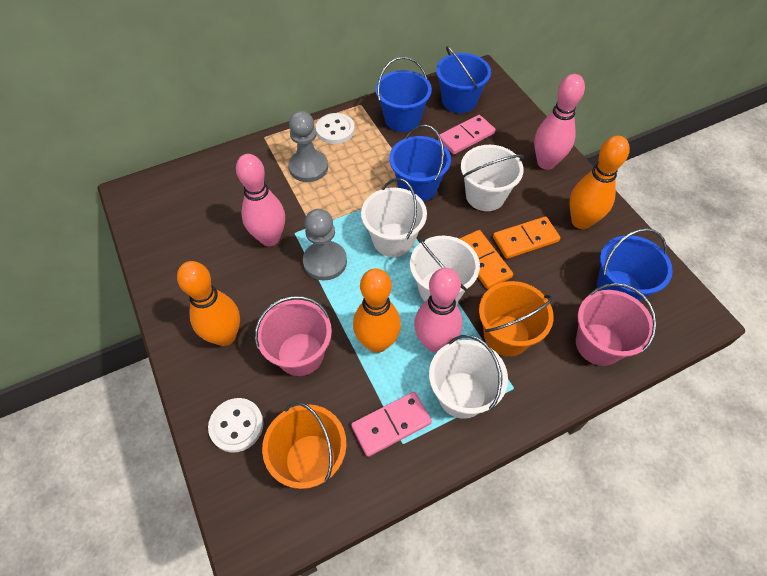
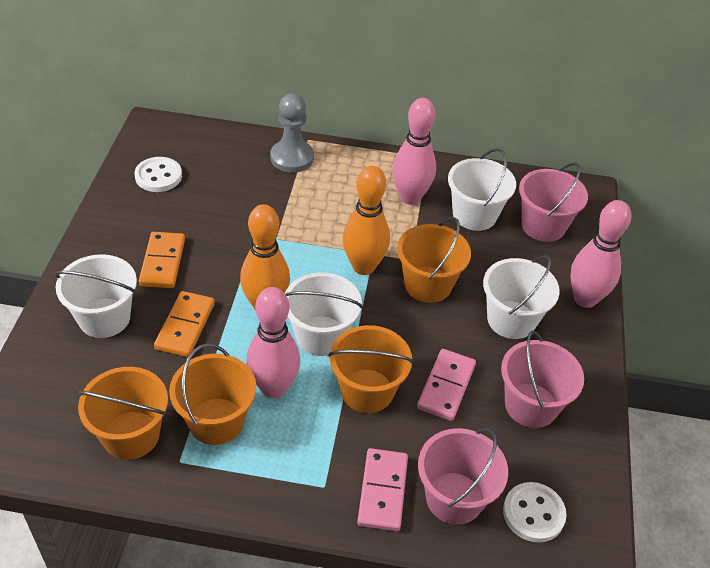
blue bucket: 4 -> 0
grey pawn: 2 -> 1
orange bowling pin: 3 -> 2
orange bucket: 2 -> 4
pink bucket: 2 -> 3

